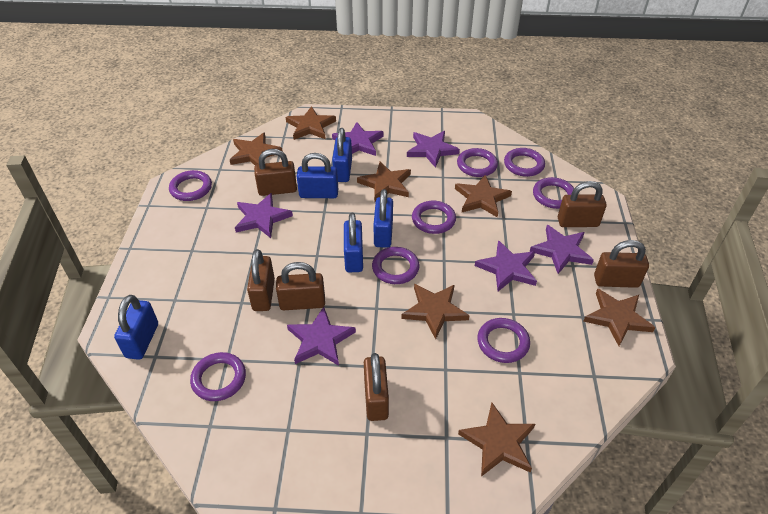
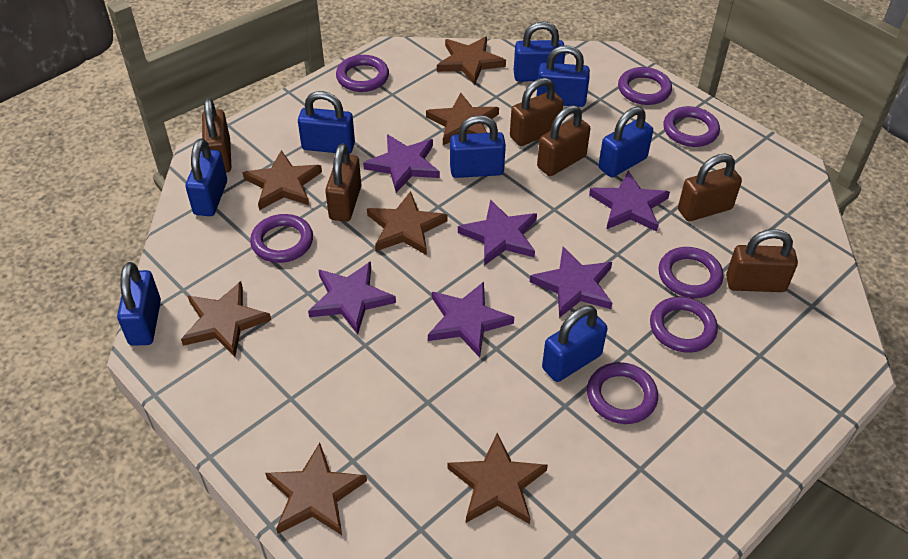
blue padlock: 5 -> 8
purple ring: 8 -> 7

